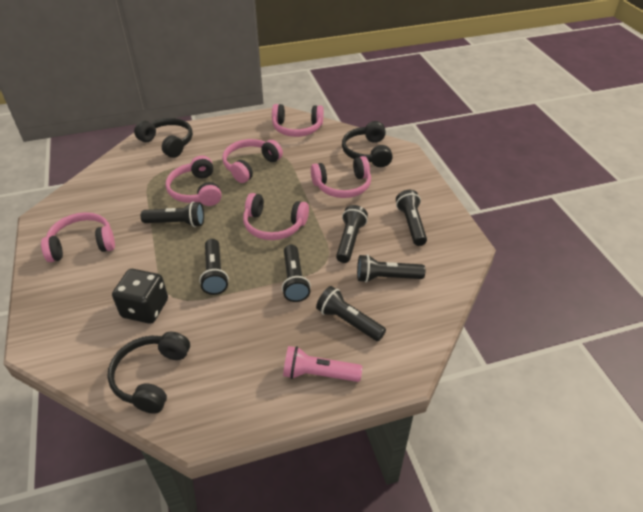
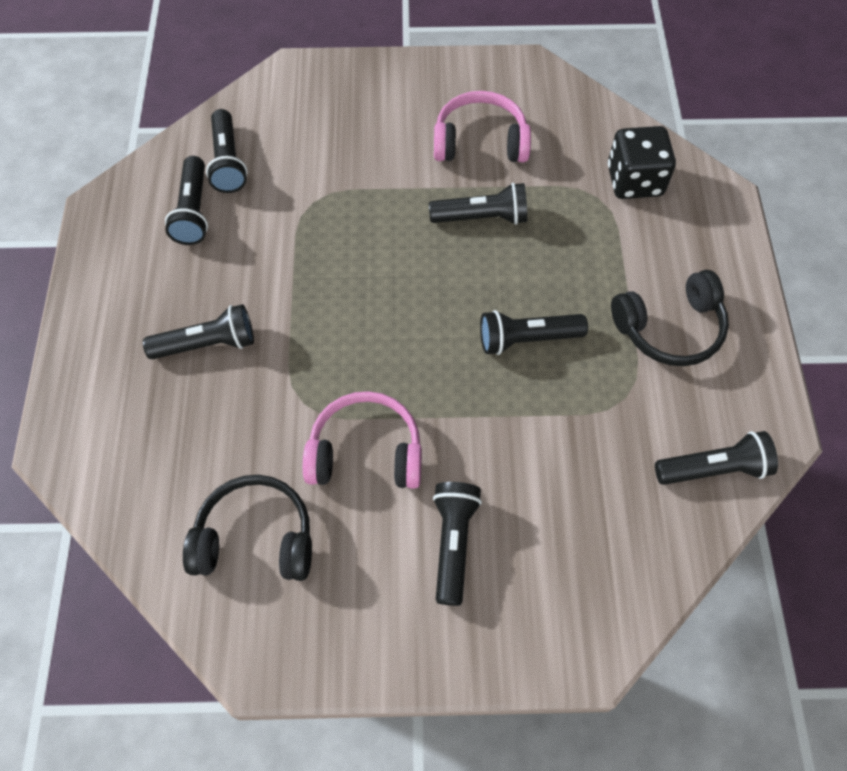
black headphones: 3 -> 2
pink flashlight: 1 -> 0
pink headphones: 6 -> 2

